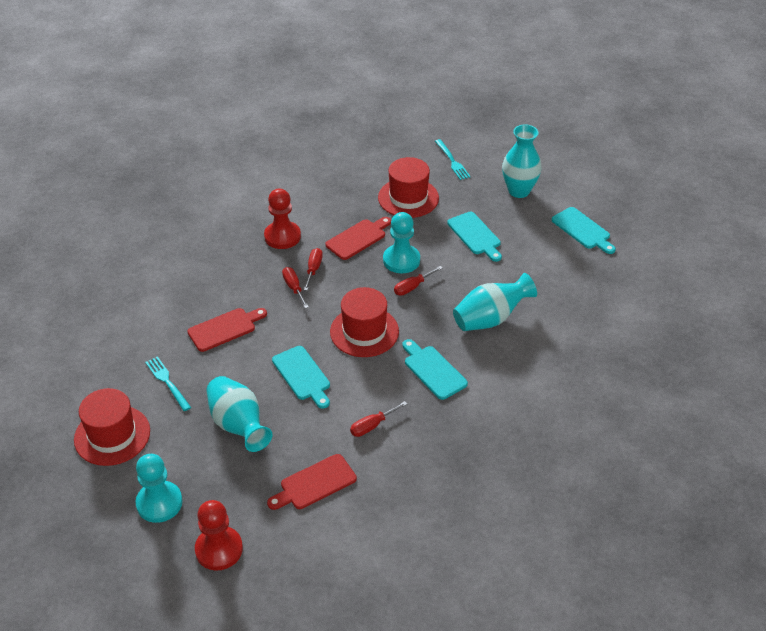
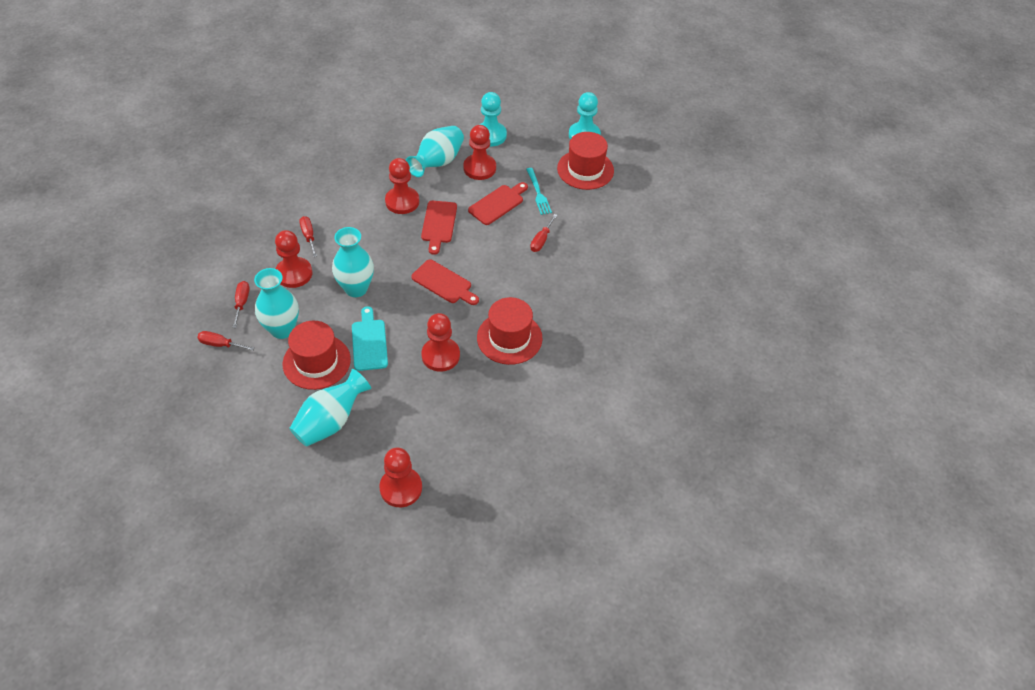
red pawn: 2 -> 5
turquoise cutting board: 4 -> 1
turquoise fork: 2 -> 1
turquoise vase: 3 -> 4

